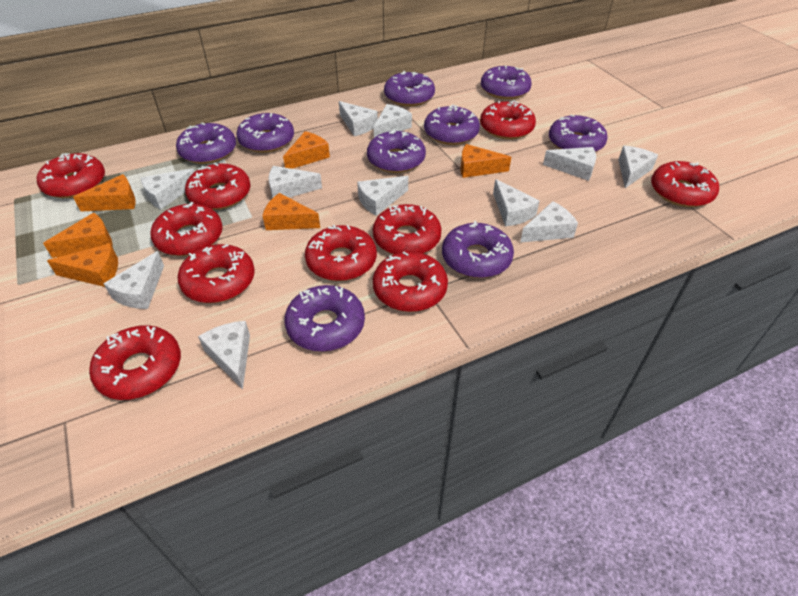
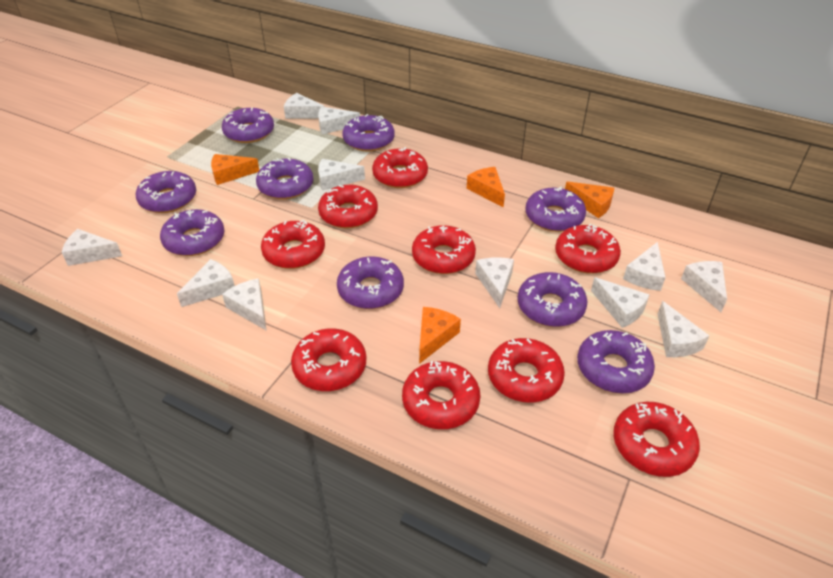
orange cheese: 6 -> 4
red donut: 10 -> 9

